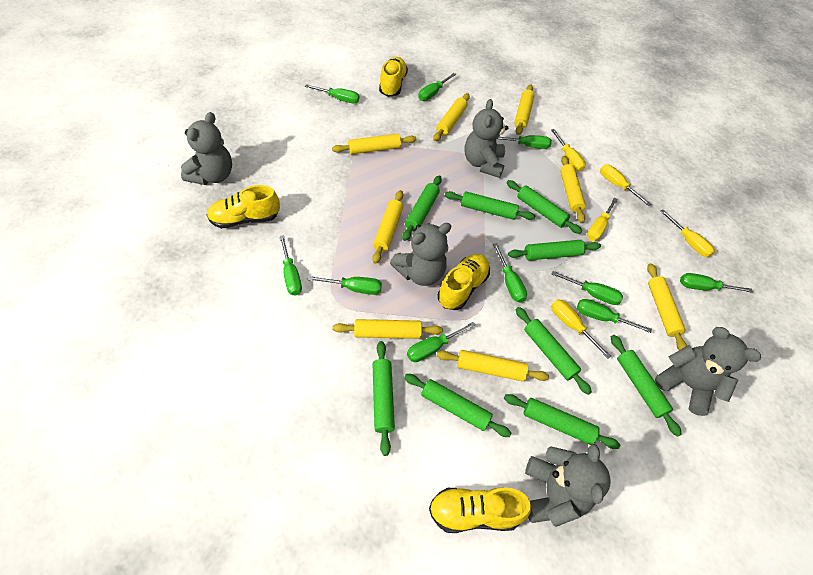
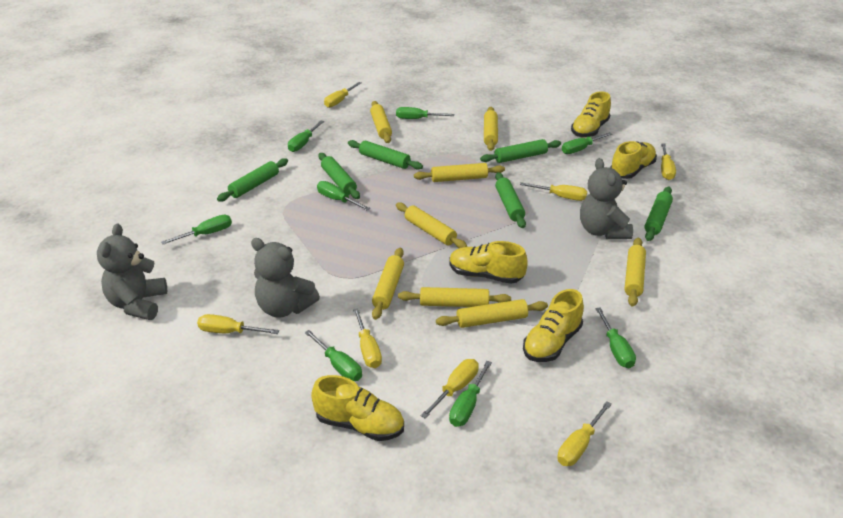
green rolling pin: 9 -> 6
green screwdriver: 10 -> 8
grey teddy bear: 5 -> 3
yellow screwdriver: 5 -> 7
yellow shoe: 4 -> 5

